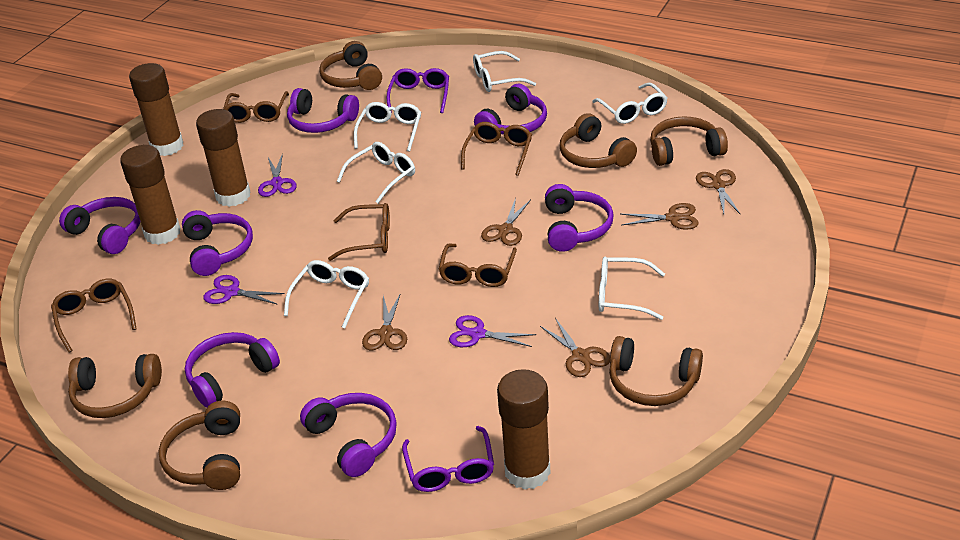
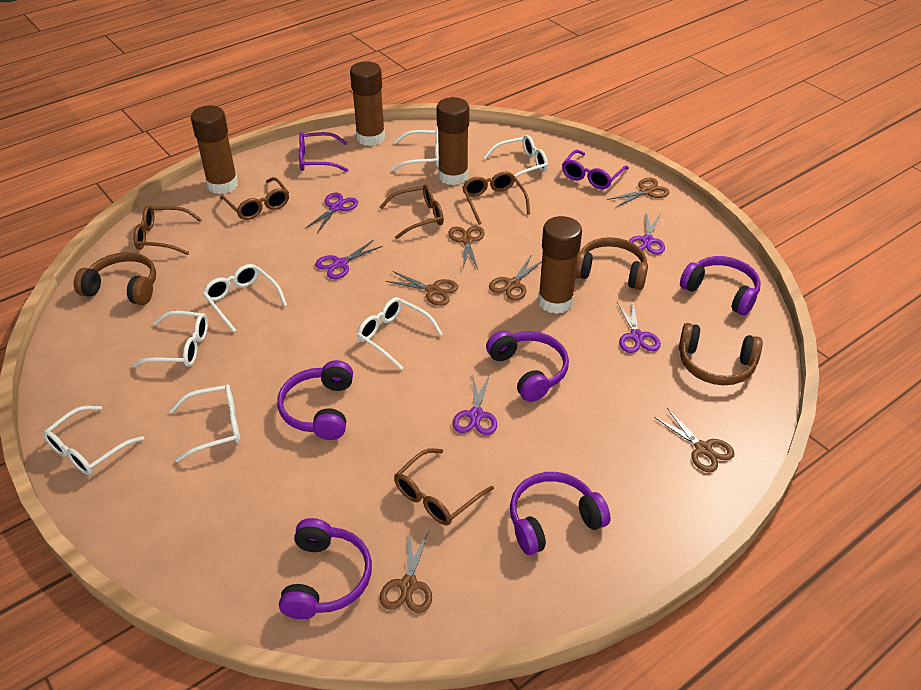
brown headphones: 6 -> 3
brown scissors: 5 -> 6
purple headphones: 7 -> 5
purple scissors: 3 -> 5
white glasses: 6 -> 7

